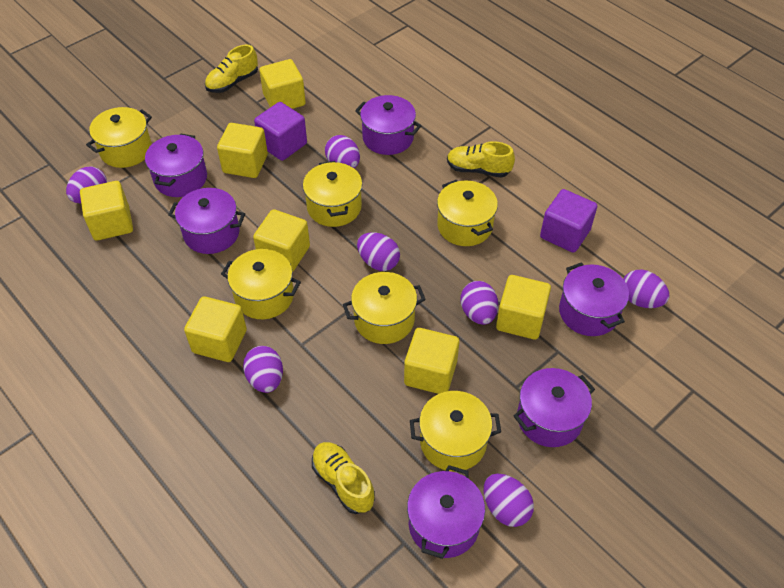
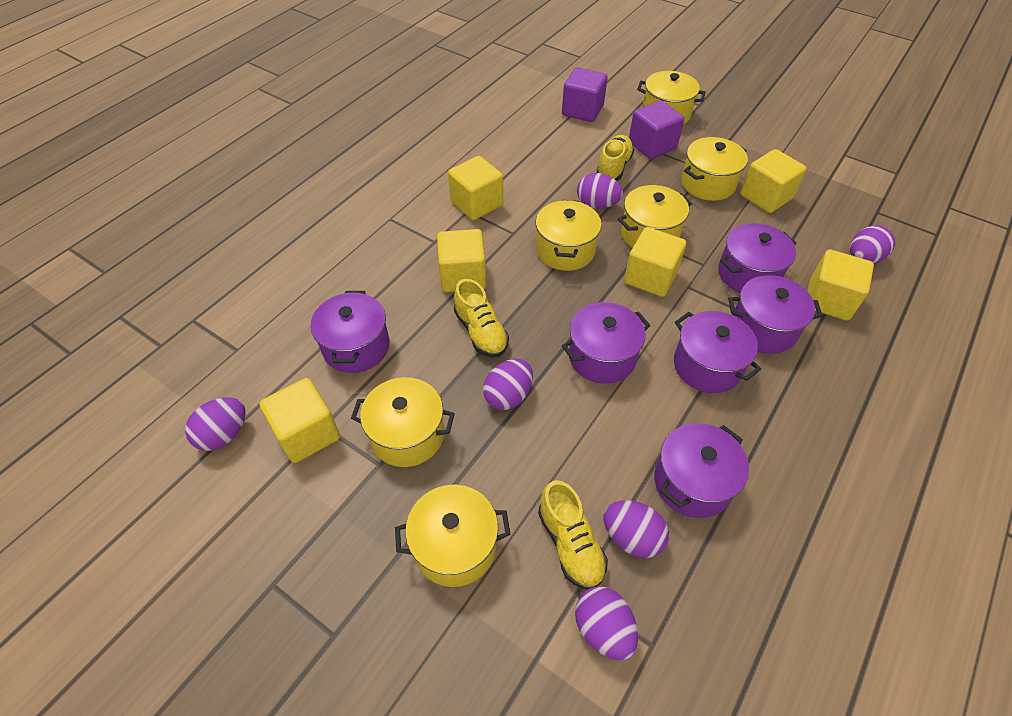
purple egg: 7 -> 6
yellow cube: 7 -> 6

